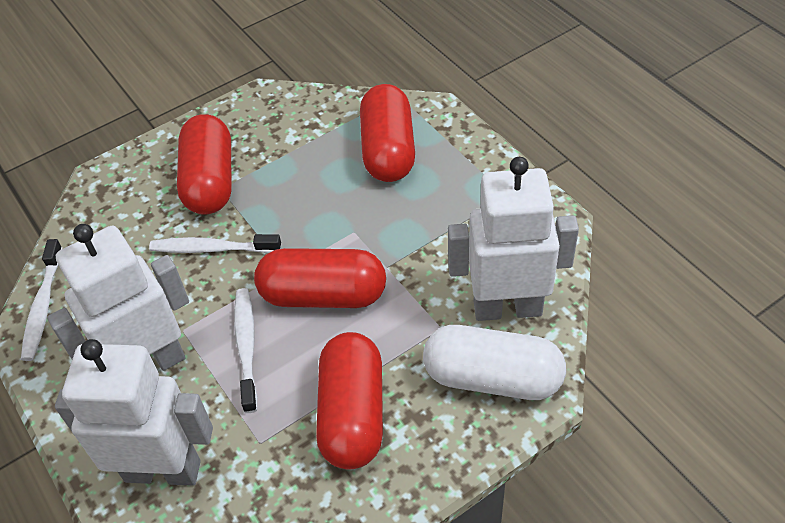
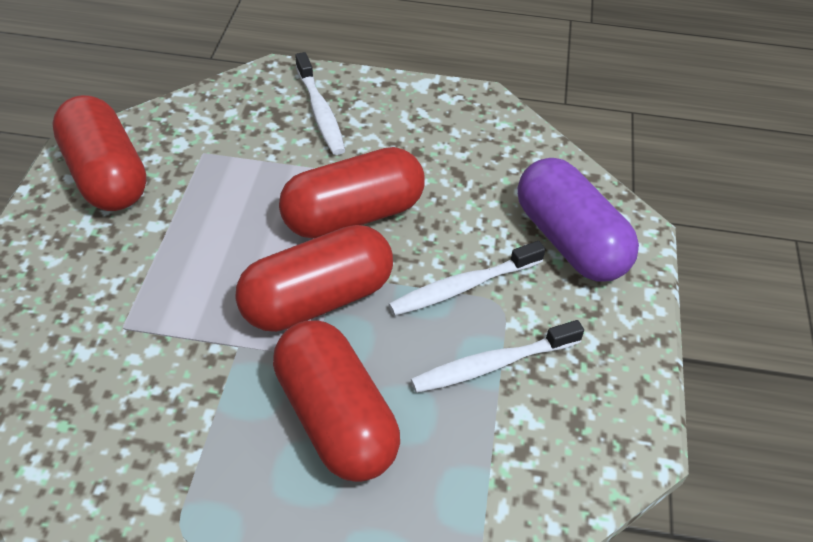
purple capsule: 0 -> 1
white capsule: 1 -> 0
white robot: 3 -> 0

